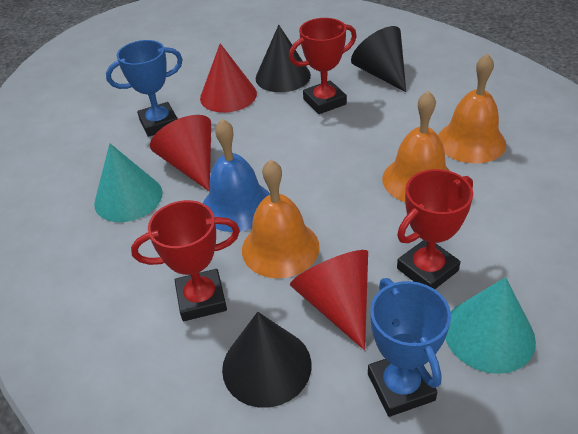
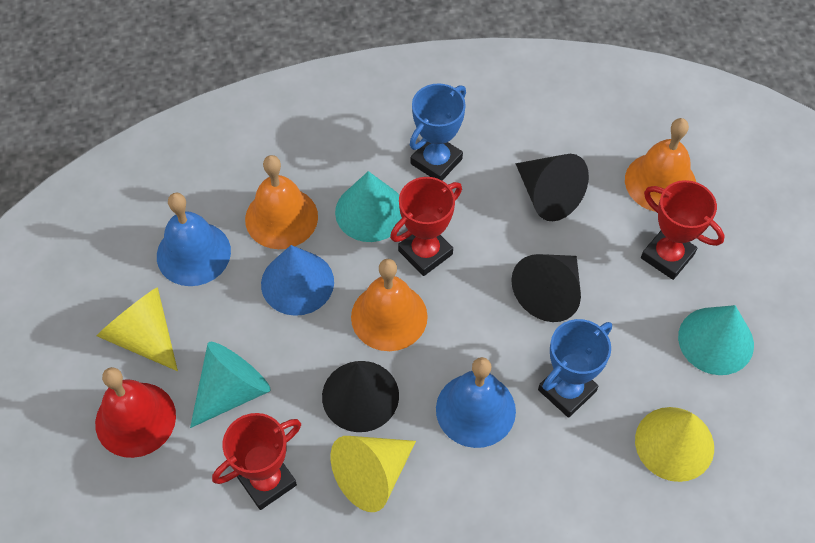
blue bell: 1 -> 2
blue cone: 0 -> 1
red bell: 0 -> 1
red cone: 3 -> 0
turquoise cone: 2 -> 3
yellow cone: 0 -> 3

